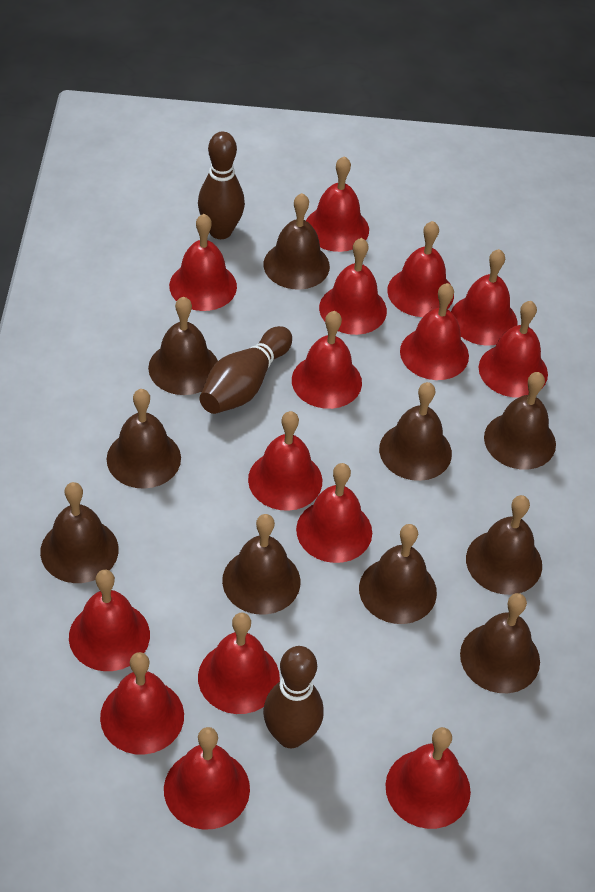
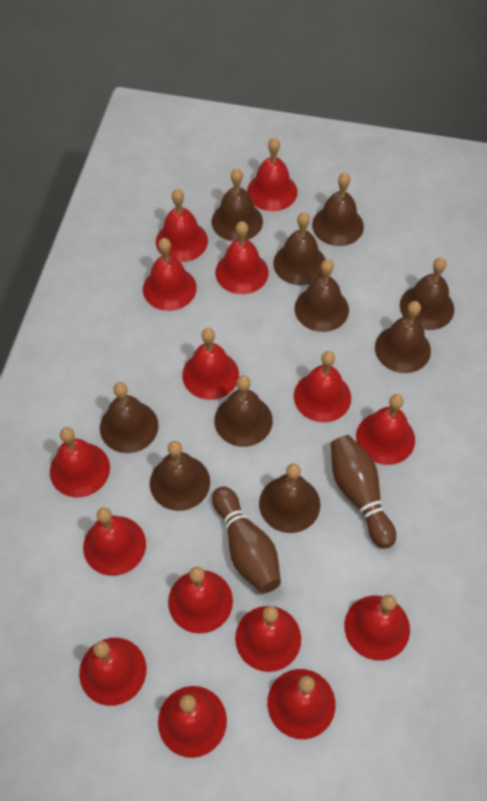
brown bowling pin: 3 -> 2

